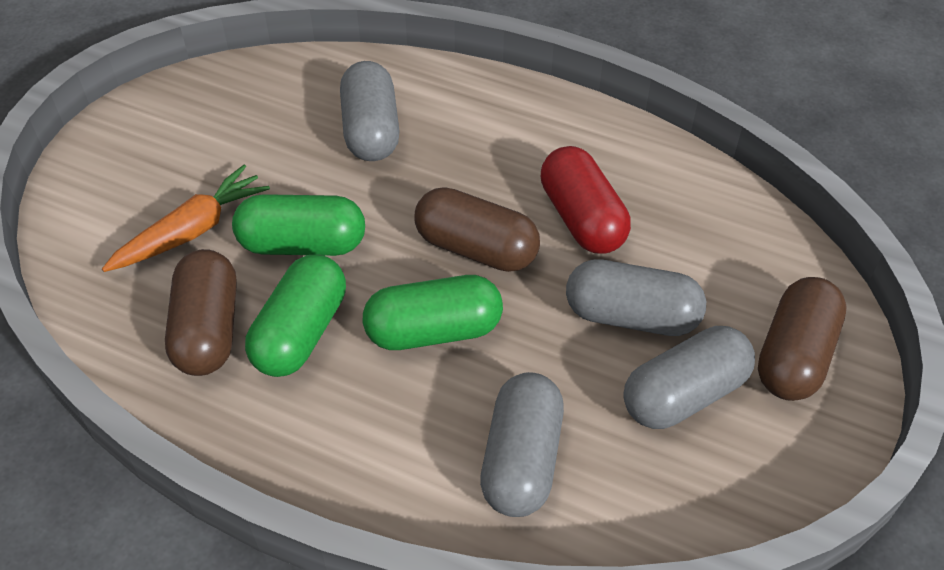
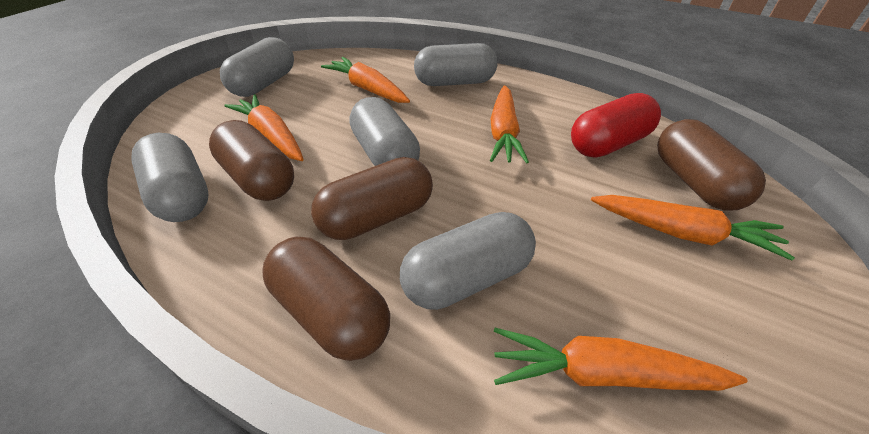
brown capsule: 3 -> 4
green capsule: 3 -> 0
grey capsule: 4 -> 5
orange carrot: 1 -> 5

